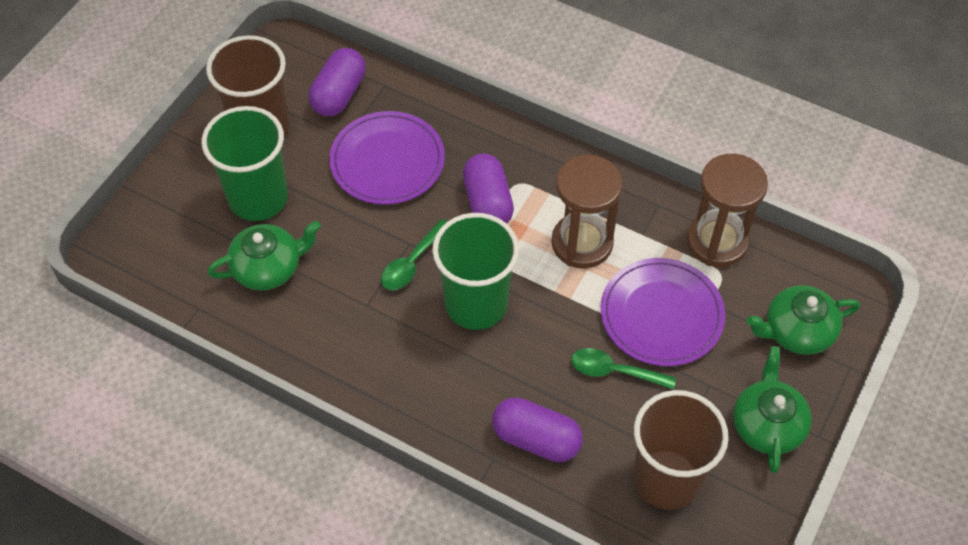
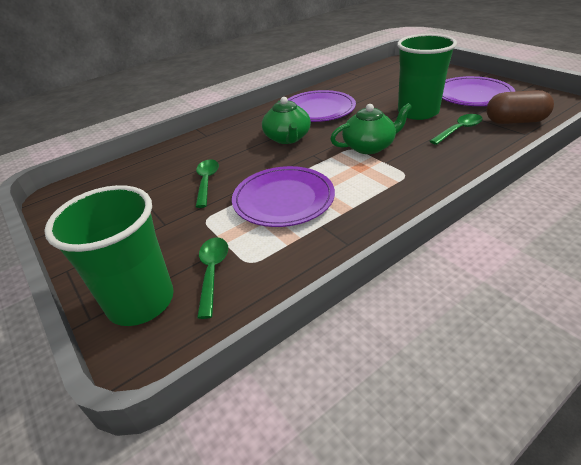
brown capsule: 0 -> 1
brown cup: 2 -> 0
brown hourglass: 2 -> 0
green spoon: 2 -> 3
green teapot: 3 -> 2
purple capsule: 3 -> 0
purple plate: 2 -> 3

